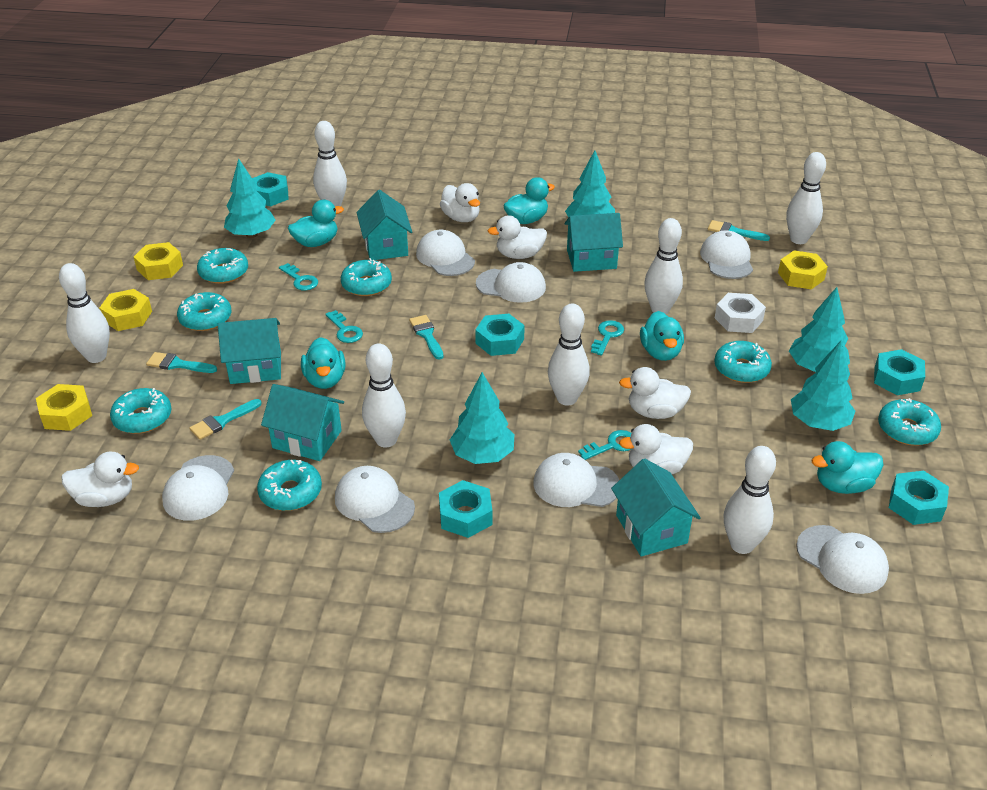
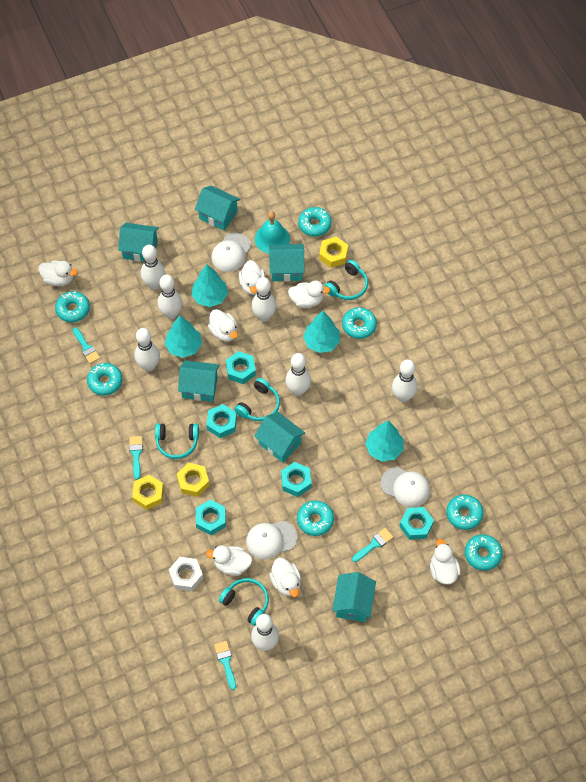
turquoise bell: 0 -> 1
turquoise duck: 5 -> 0
turquoise headphones: 0 -> 4
turquoise house: 5 -> 6
turquoise key: 4 -> 0
turquoise tree: 5 -> 4
white cap: 7 -> 3
white duck: 5 -> 7
yellow nut: 4 -> 3

